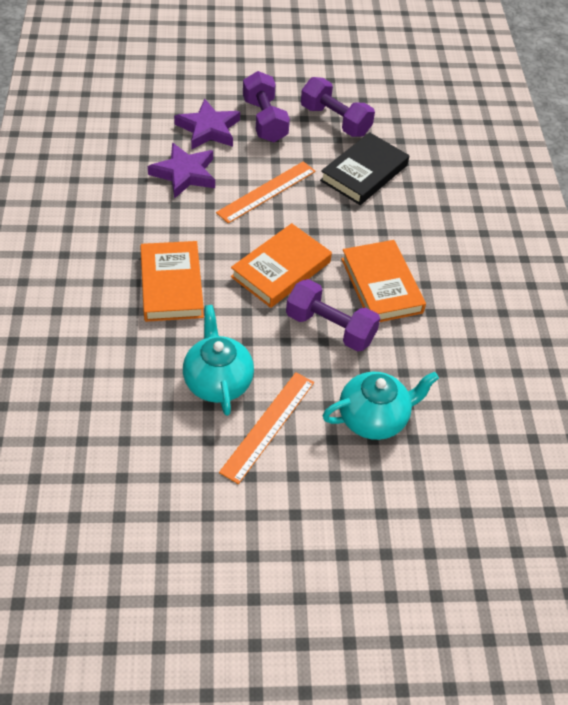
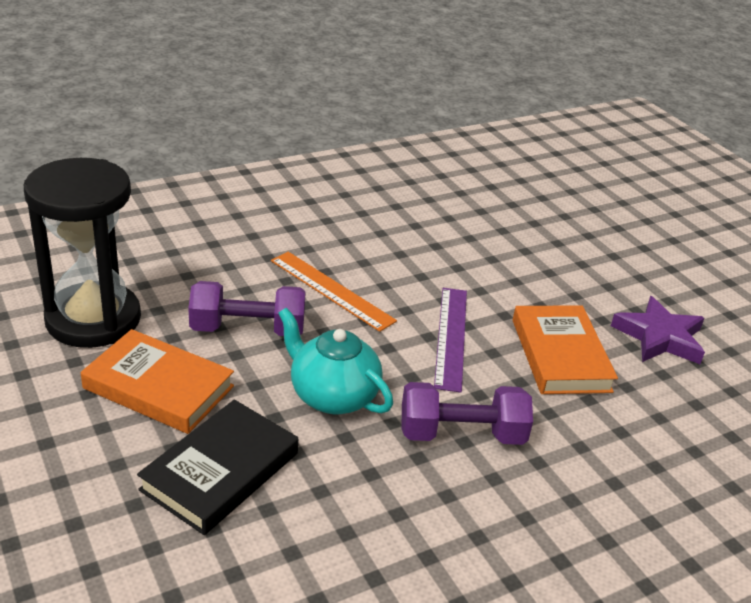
black hourglass: 0 -> 1
orange book: 3 -> 2
orange ruler: 2 -> 1
purple dumbbell: 3 -> 2
purple ruler: 0 -> 1
purple star: 2 -> 1
turquoise teapot: 2 -> 1

